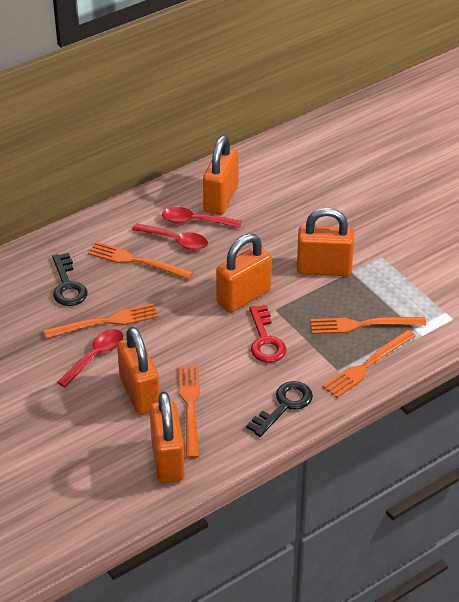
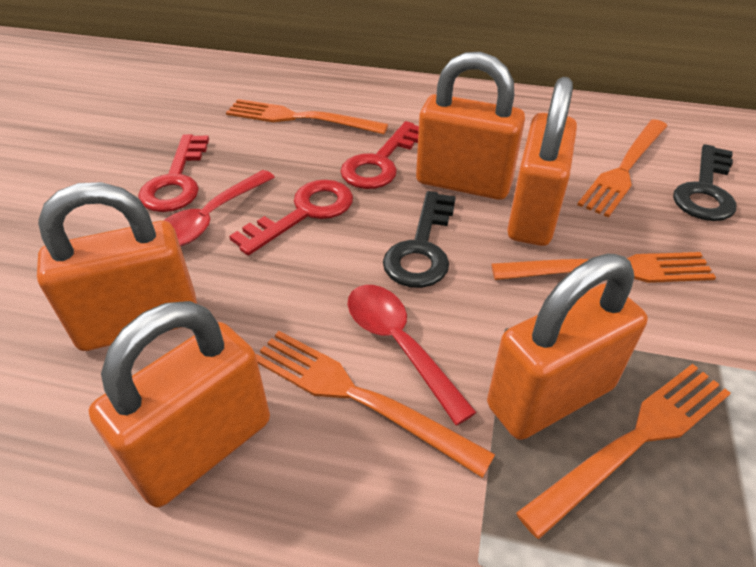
red key: 1 -> 3
red spoon: 3 -> 2

